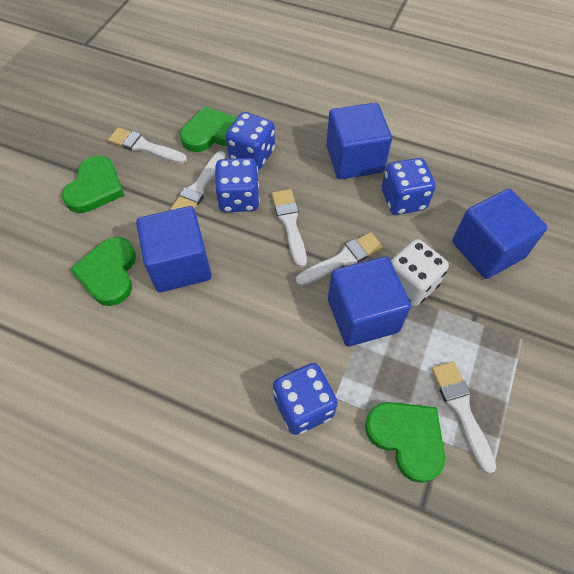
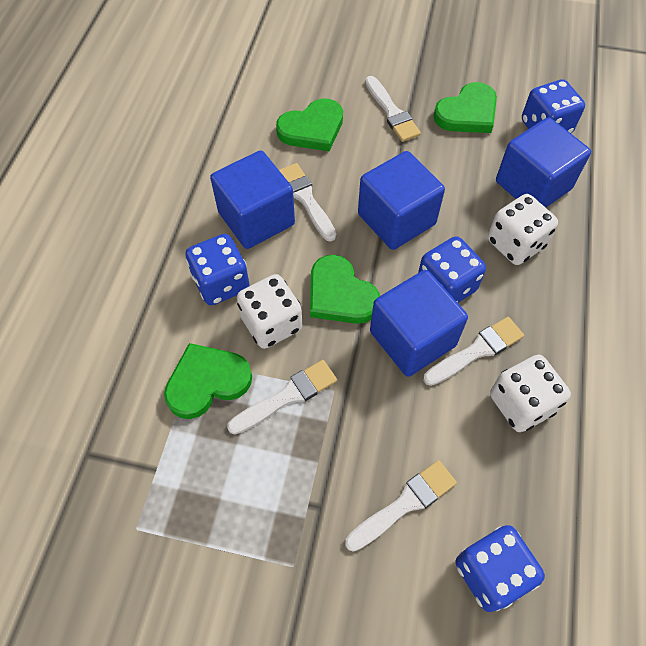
white dice: 1 -> 3

